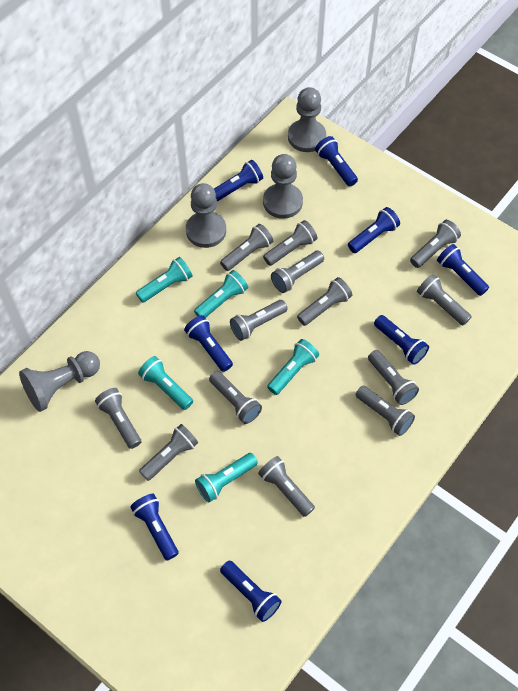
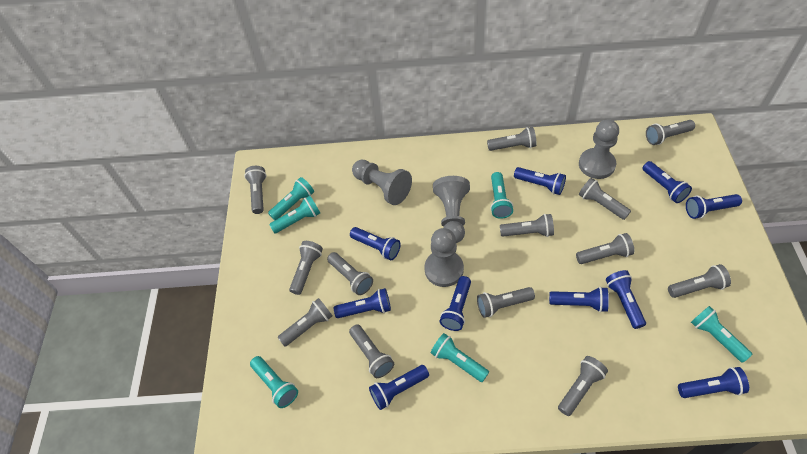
blue flashlight: 8 -> 10
turquoise flashlight: 5 -> 6

